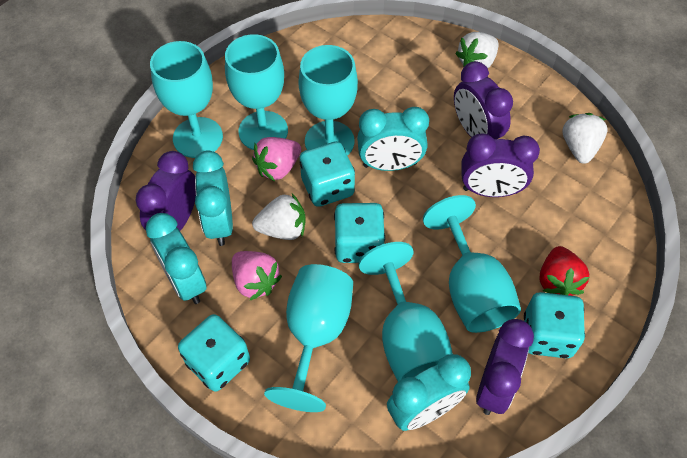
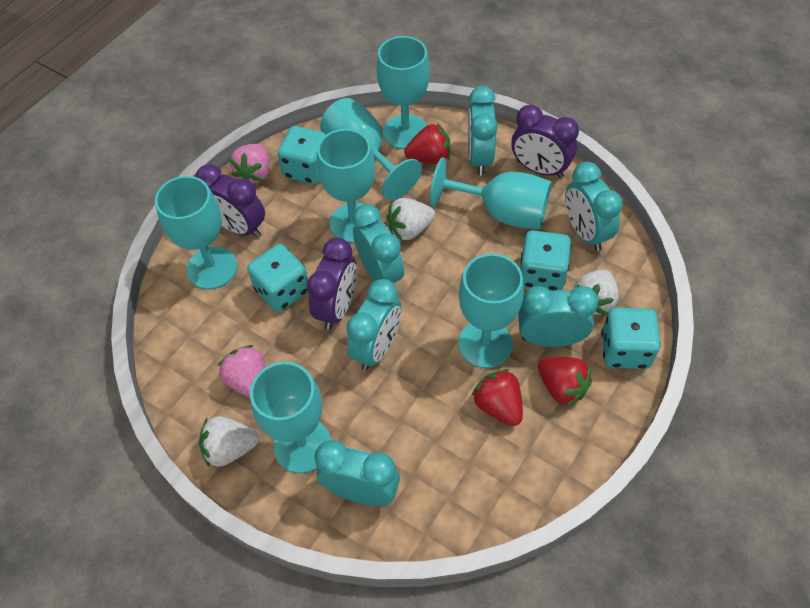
purple clock: 4 -> 3
red strawberry: 1 -> 3
turquoise clock: 4 -> 6
turquoise goblet: 6 -> 7

